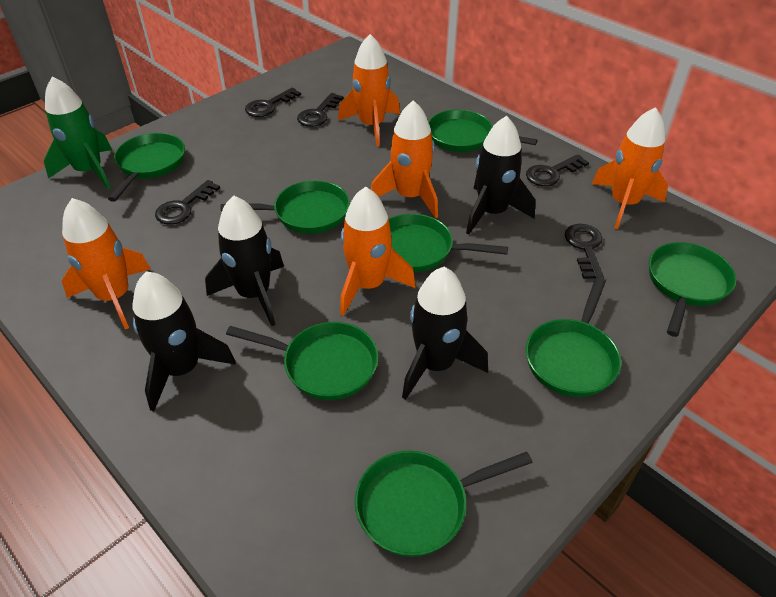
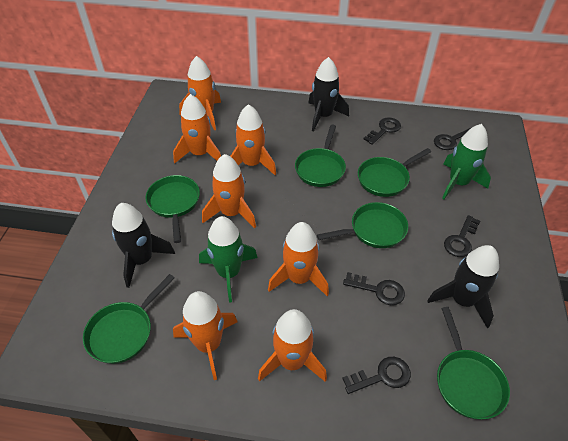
black rocket: 4 -> 3
green pan: 8 -> 6
green rocket: 1 -> 2
orange rocket: 5 -> 7

